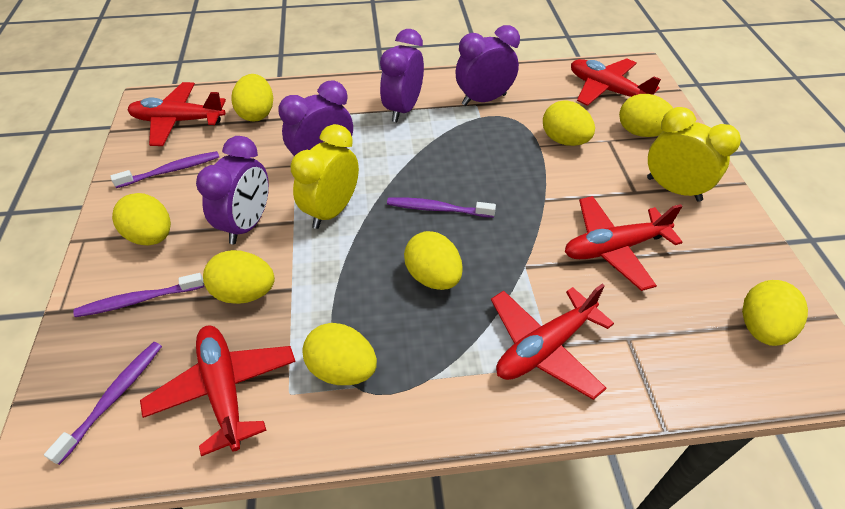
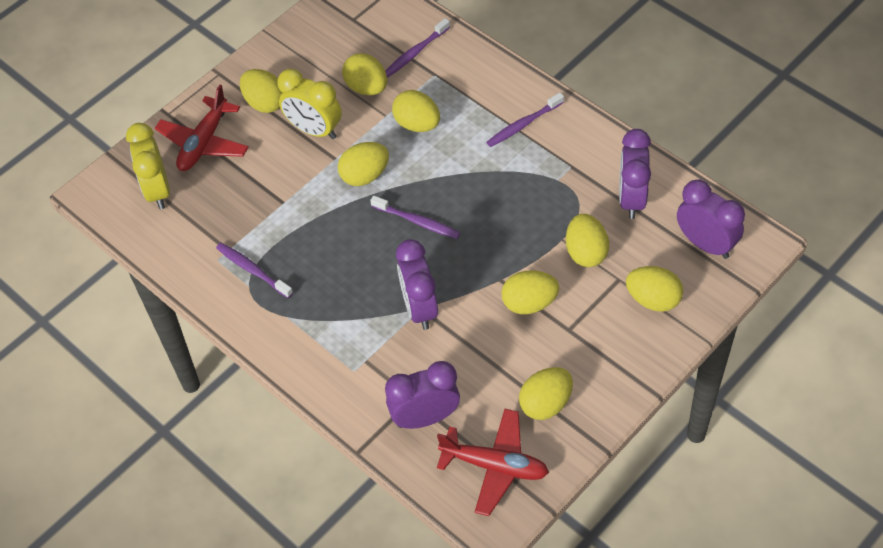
red plane: 5 -> 2

